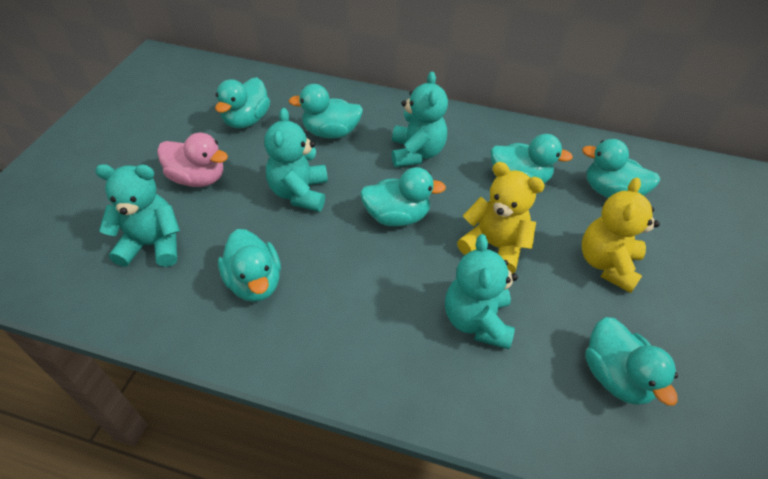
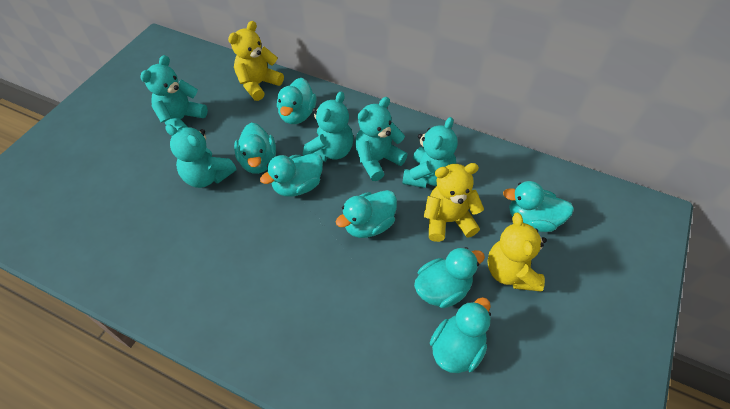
pink duck: 1 -> 0
turquoise teddy bear: 4 -> 5
yellow teddy bear: 2 -> 3

